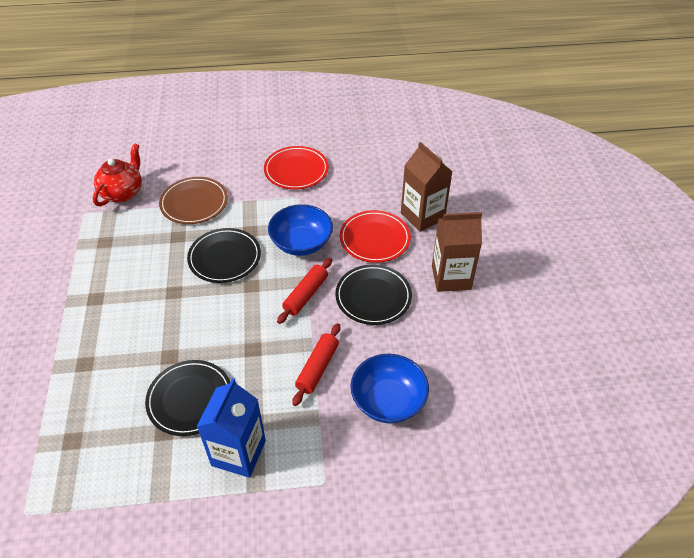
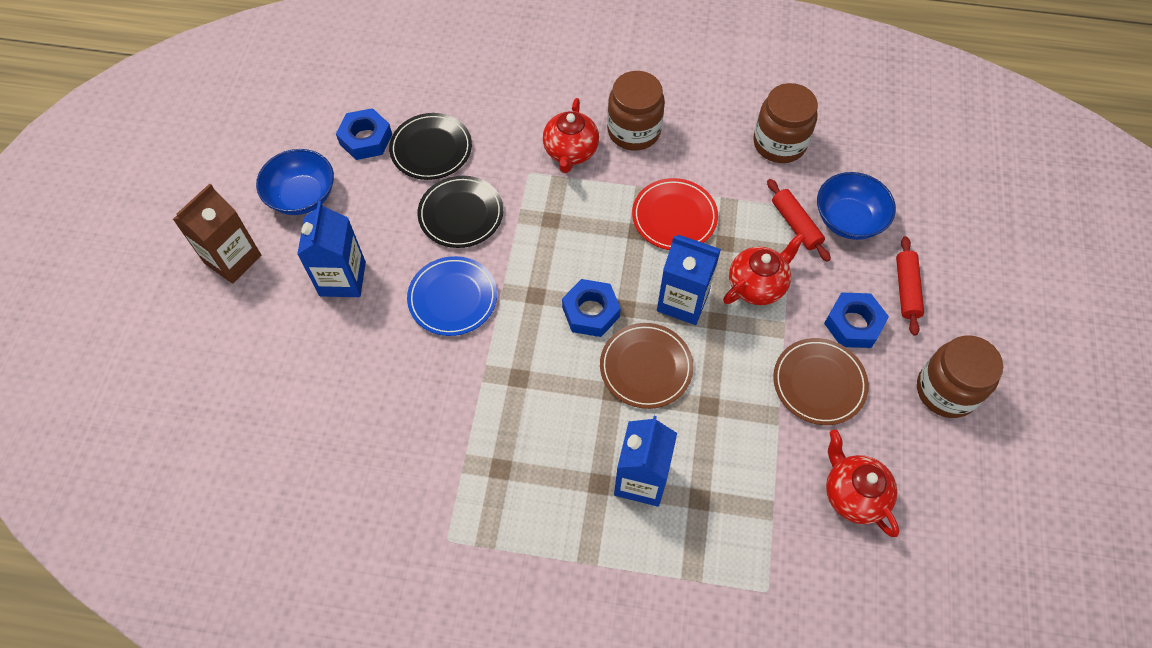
black plate: 3 -> 2
blue carton: 1 -> 3
blue nut: 0 -> 3
blue plate: 0 -> 1
brown carton: 2 -> 1
brown jar: 0 -> 3
brown plate: 1 -> 2
red plate: 2 -> 1
red teapot: 1 -> 3

